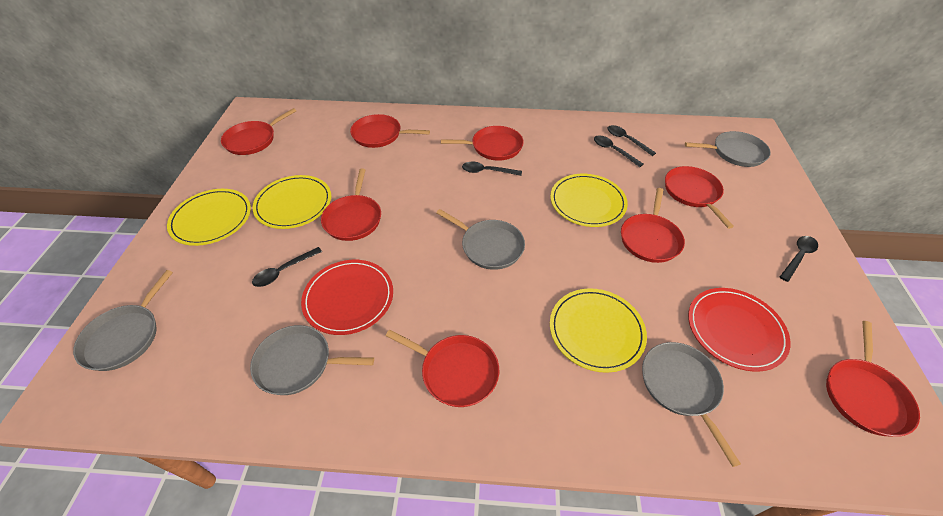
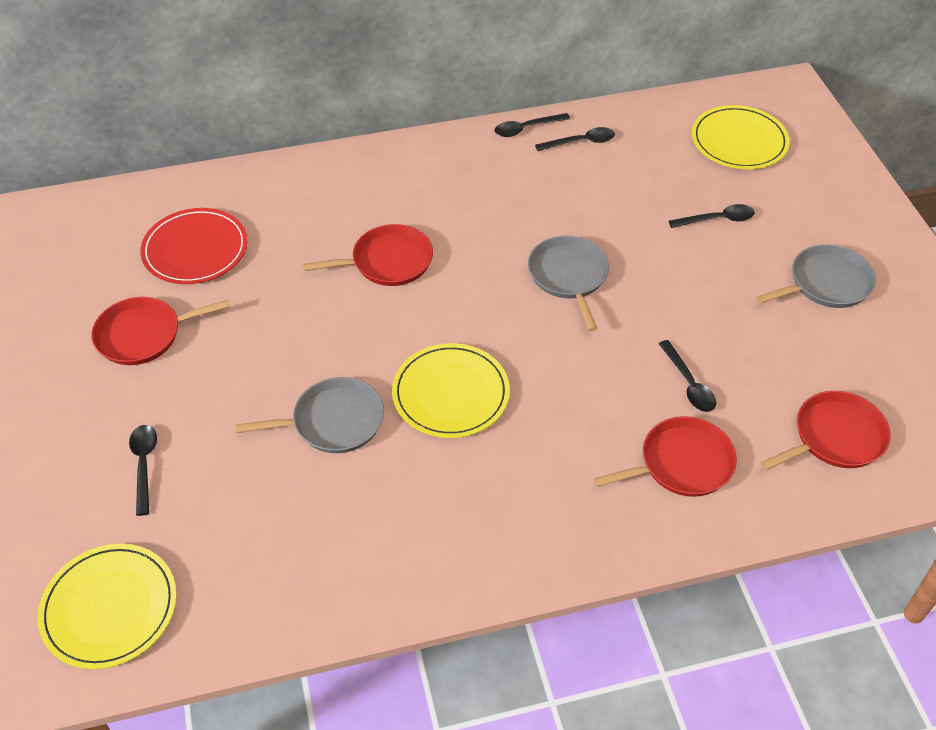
grey pan: 5 -> 3
red pan: 8 -> 4
red plate: 2 -> 1
yellow plate: 4 -> 3

